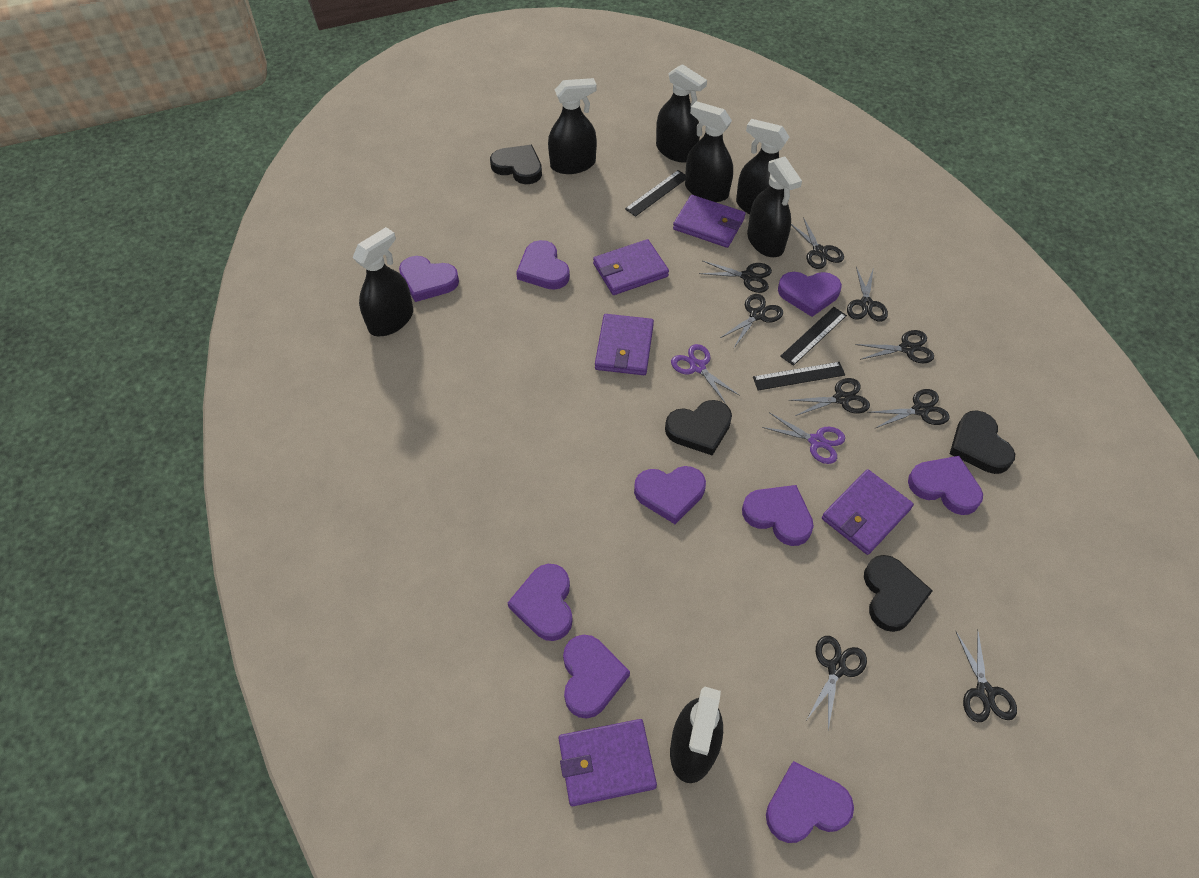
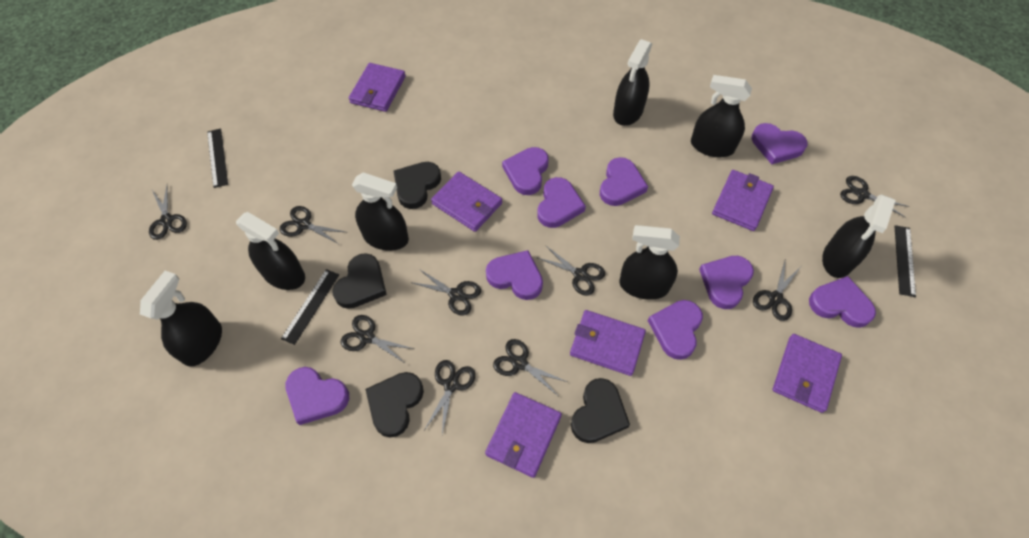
purple scissors: 2 -> 0
purple wallet: 5 -> 6

